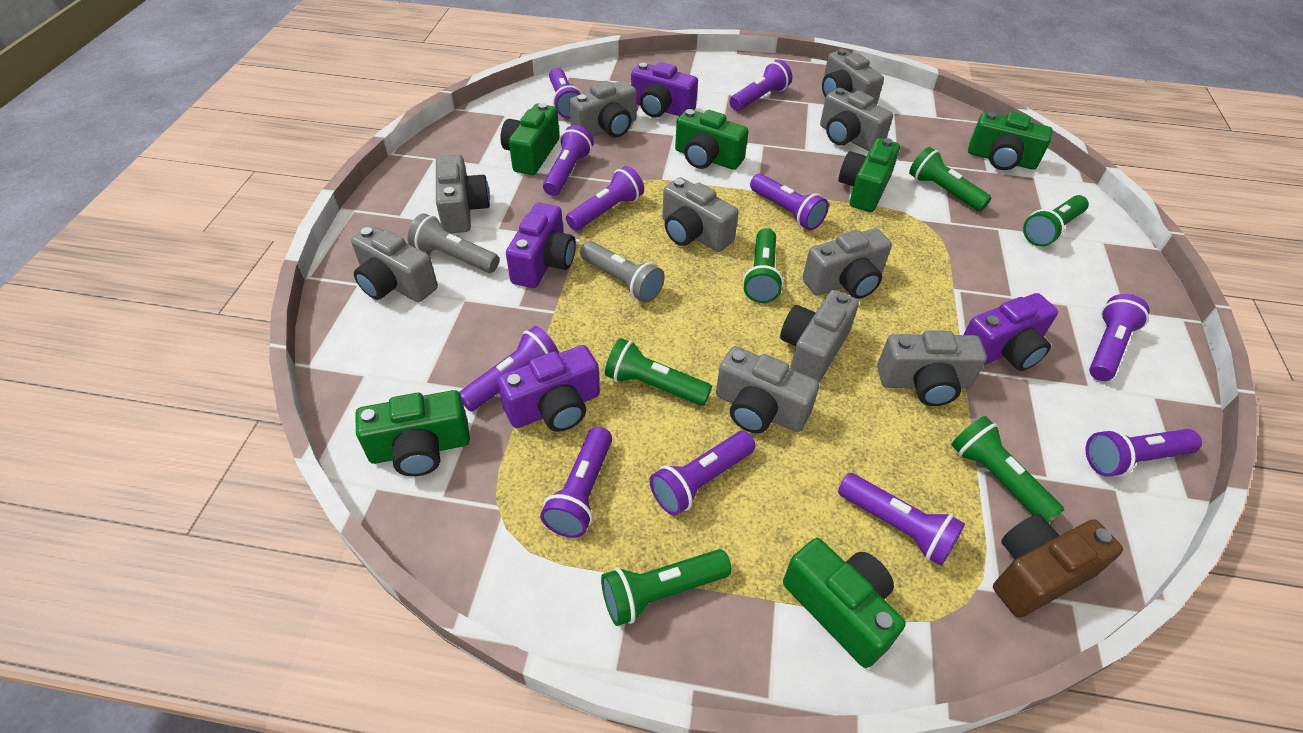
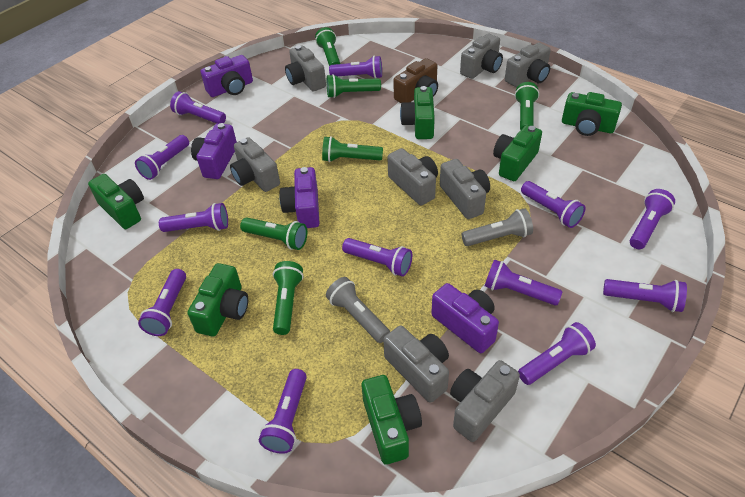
grey camera: 10 -> 8
purple flashlight: 11 -> 12

